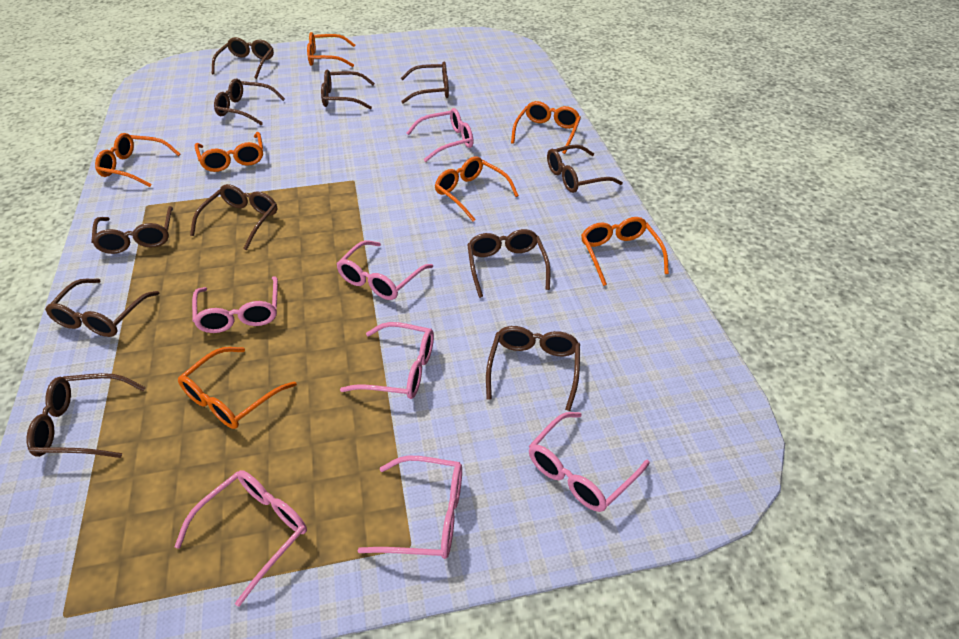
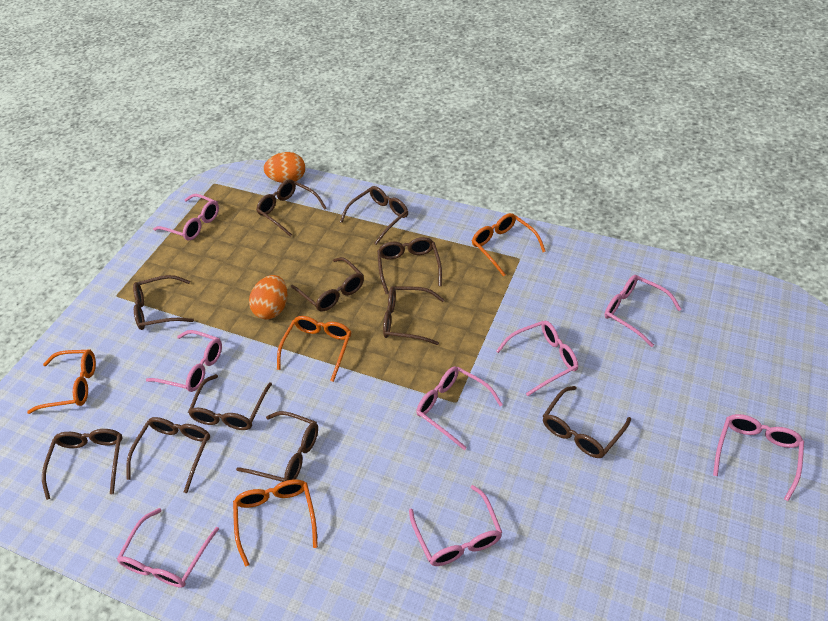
orange egg: 0 -> 2
orange glasses: 7 -> 4
pink glasses: 7 -> 8

